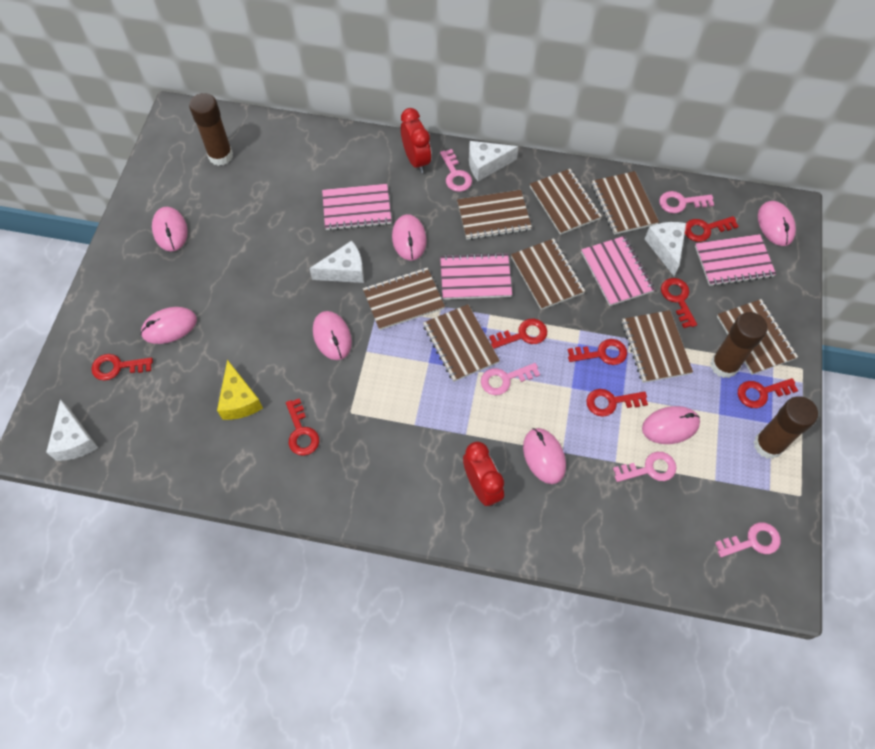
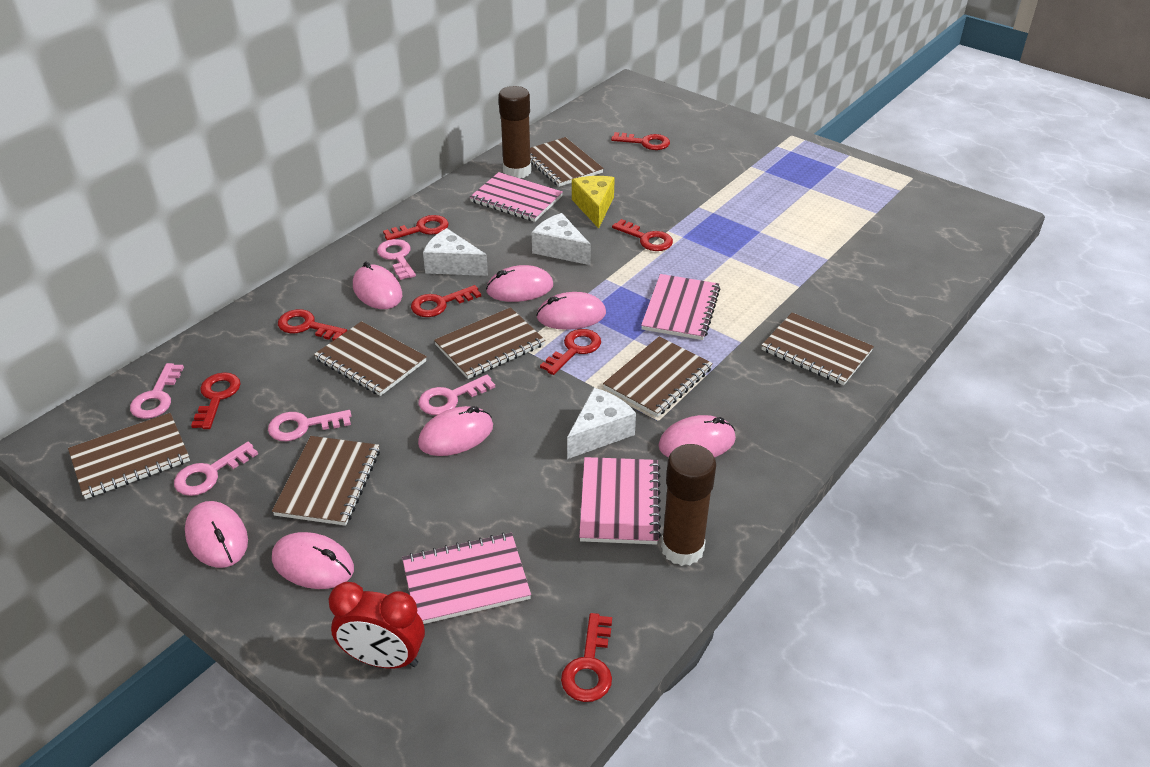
brown glue stick: 3 -> 2
brown notebook: 8 -> 7
red clock: 2 -> 1
white cheese: 4 -> 3

